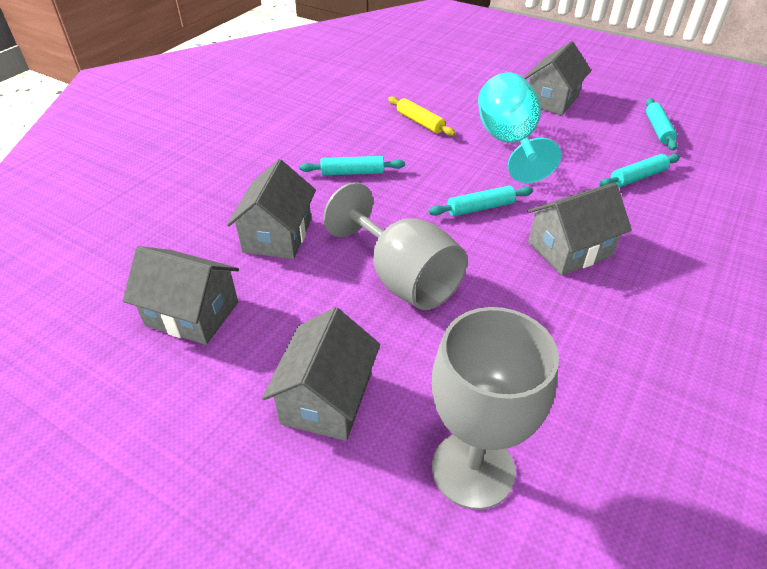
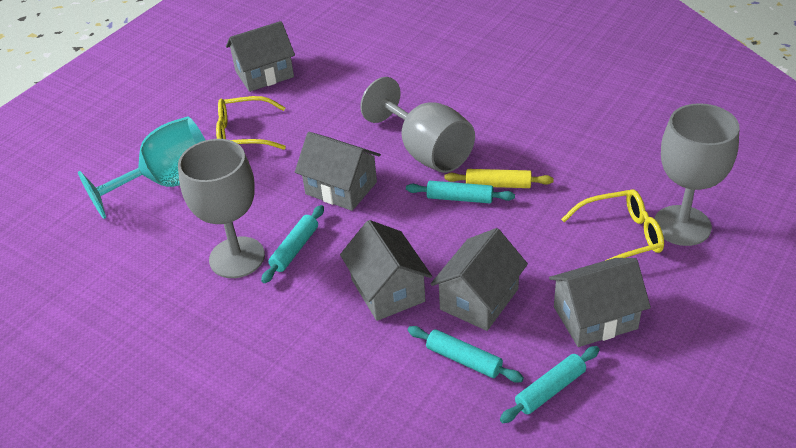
grey goblet: 2 -> 3
yellow glasses: 0 -> 2

